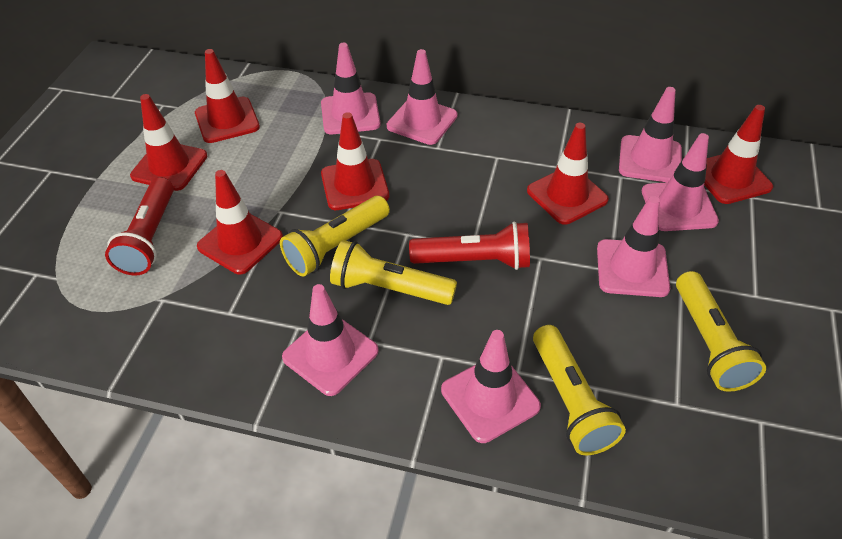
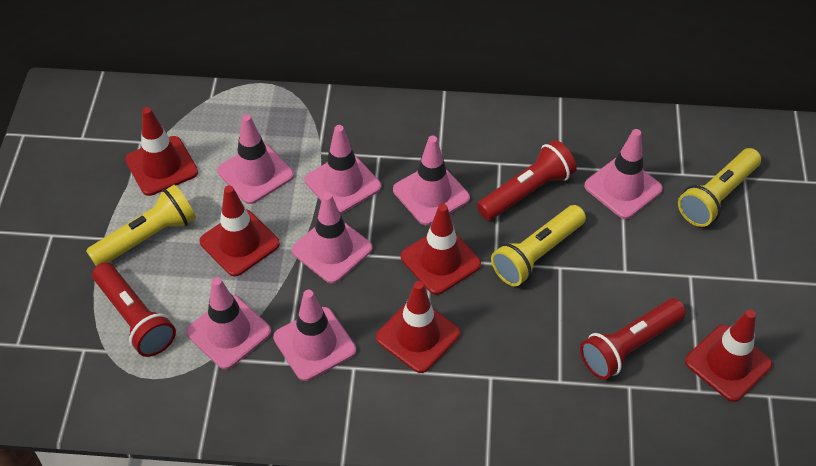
red flashlight: 2 -> 3
red traffic cone: 6 -> 5
yellow flashlight: 4 -> 3

